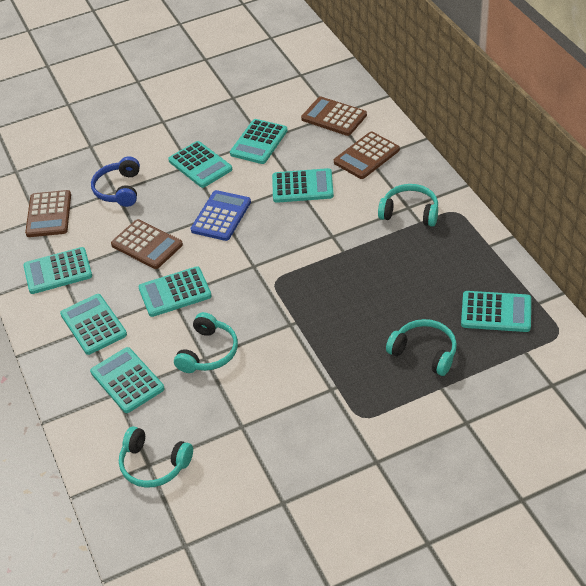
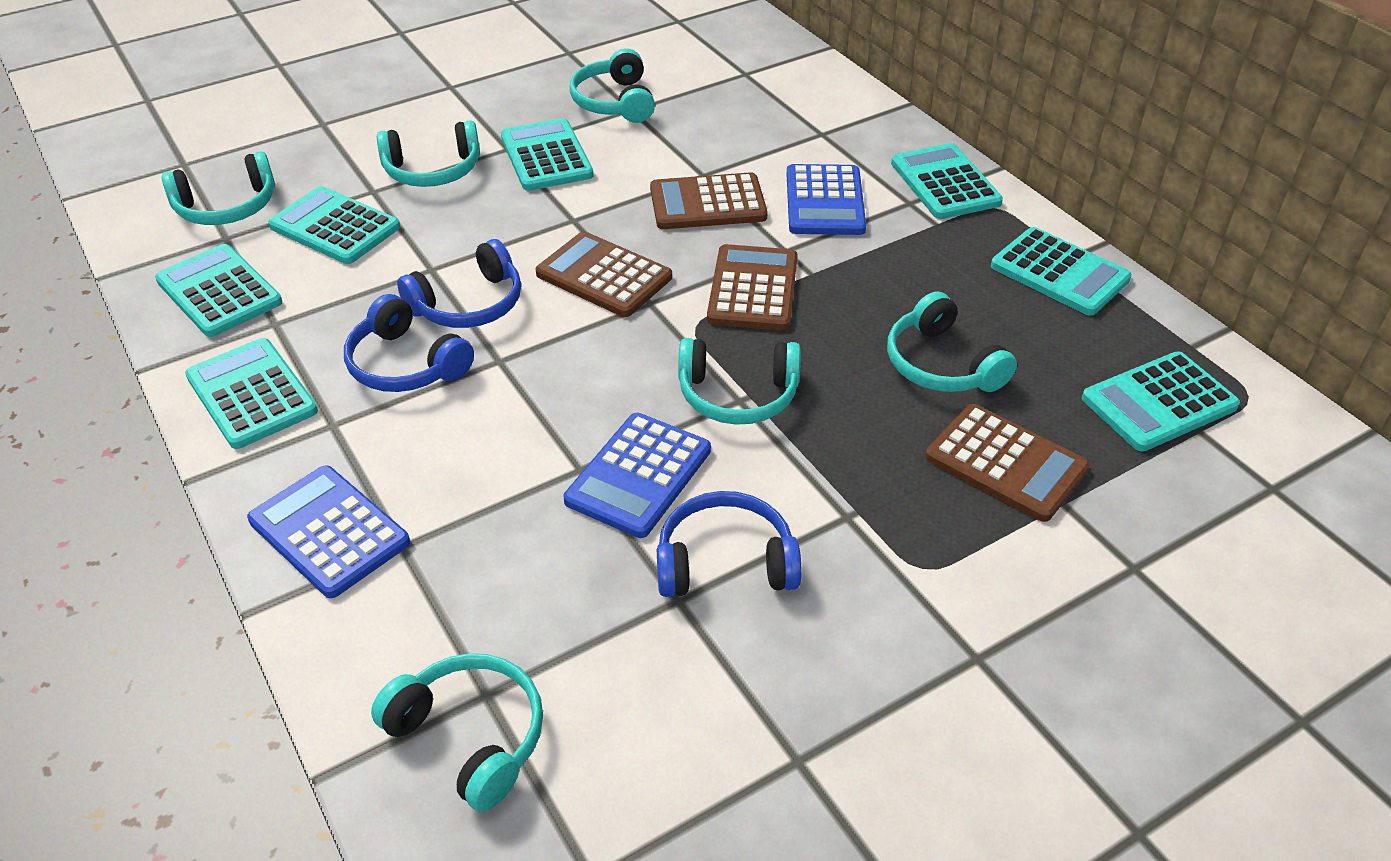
blue calculator: 1 -> 3
blue headphones: 1 -> 3
turquoise calculator: 8 -> 7
turquoise headphones: 4 -> 6

